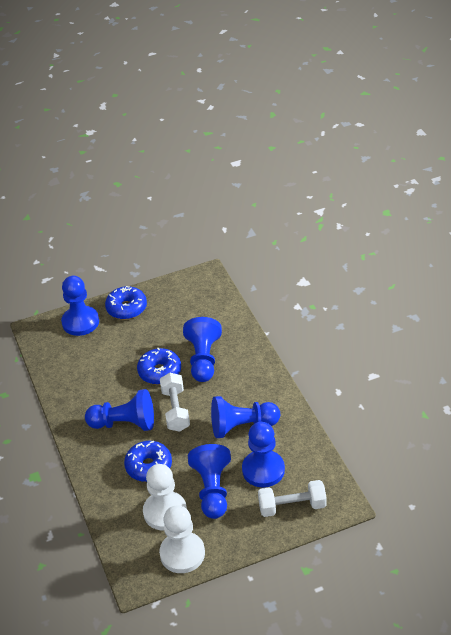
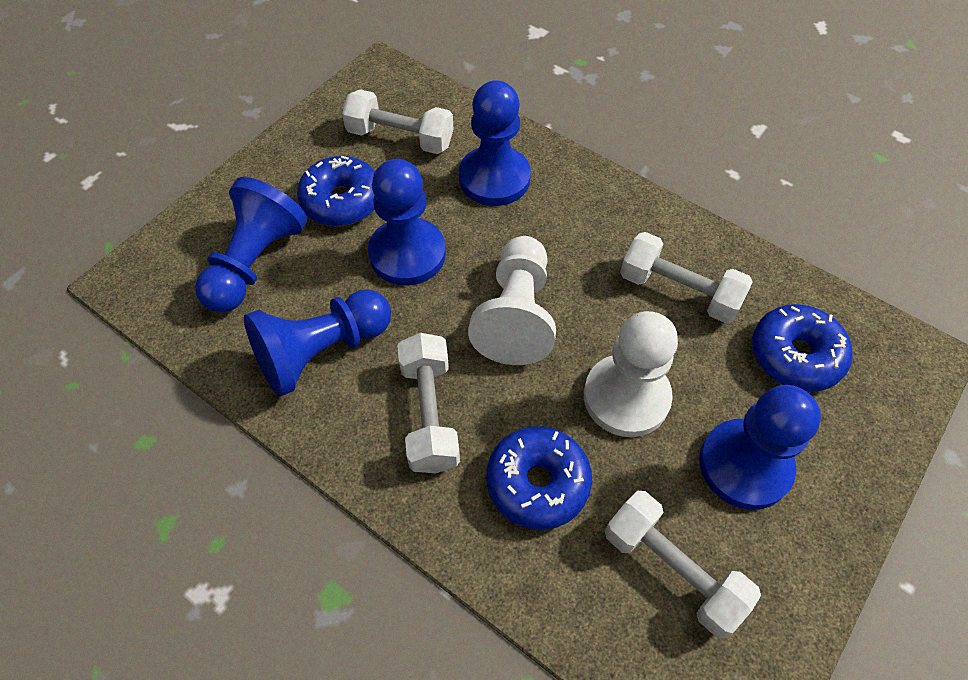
blue pawn: 6 -> 5
white dumbbell: 2 -> 4

